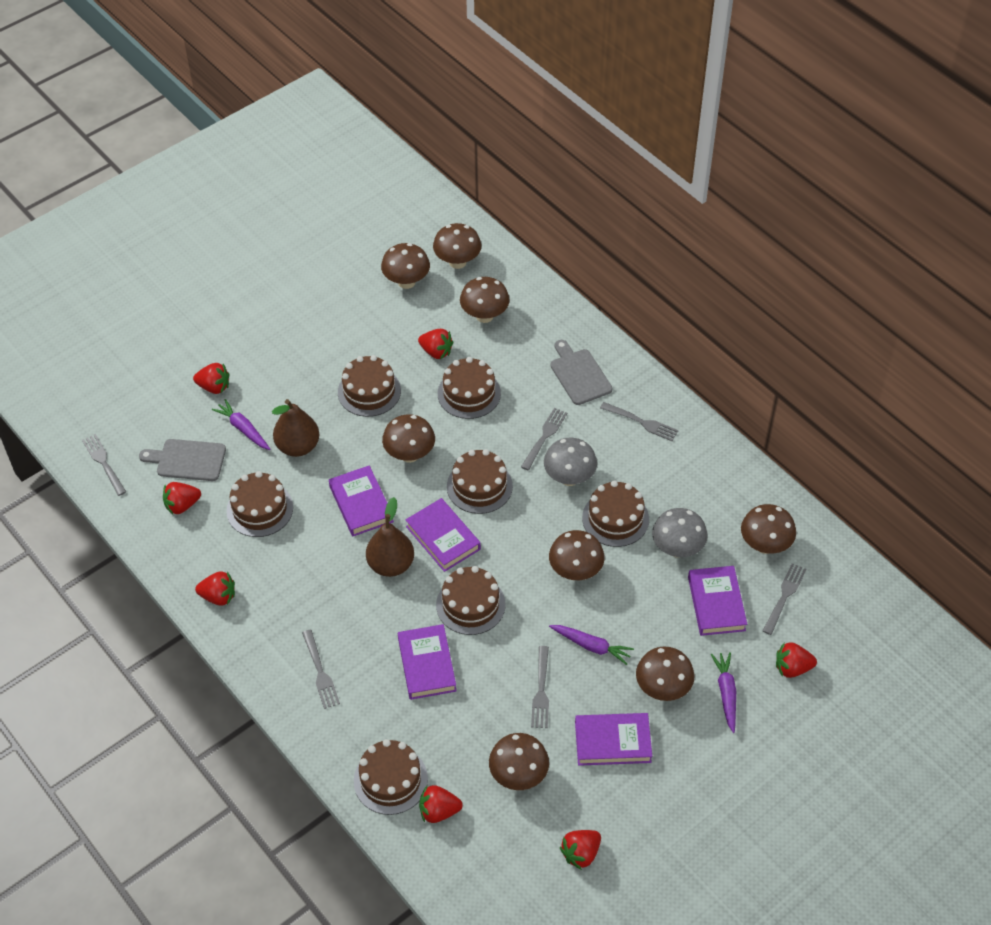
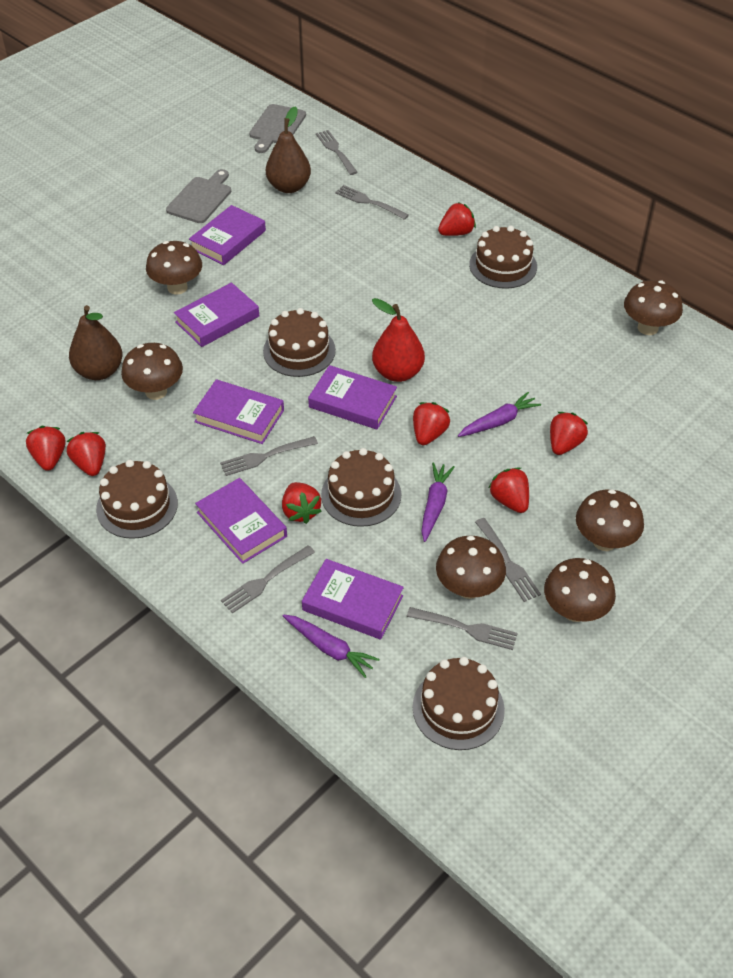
brown cake: 7 -> 5
brown mushroom: 8 -> 6
grey mushroom: 2 -> 0
purple book: 5 -> 6
red pear: 0 -> 1

